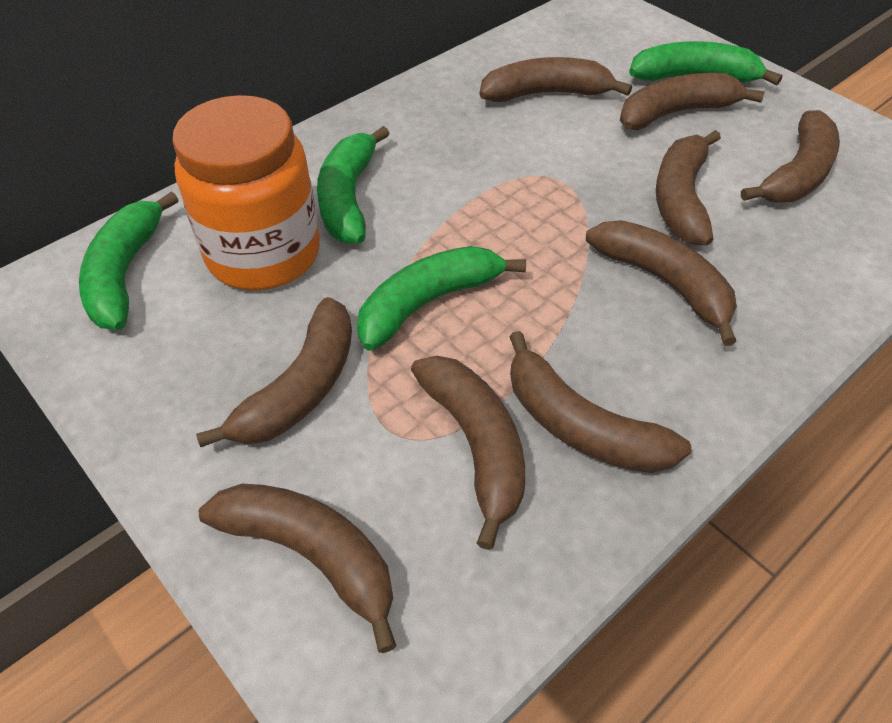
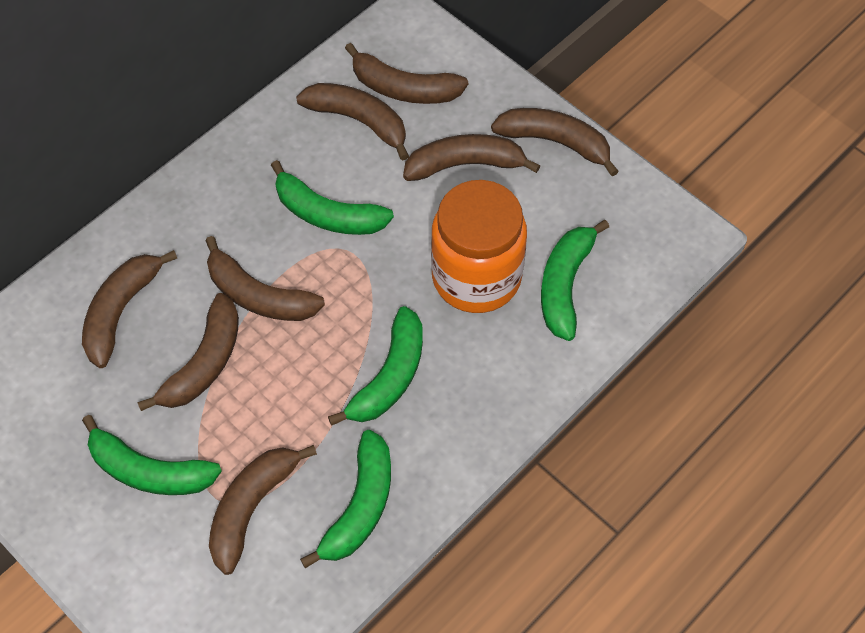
brown banana: 9 -> 8
green banana: 4 -> 5

